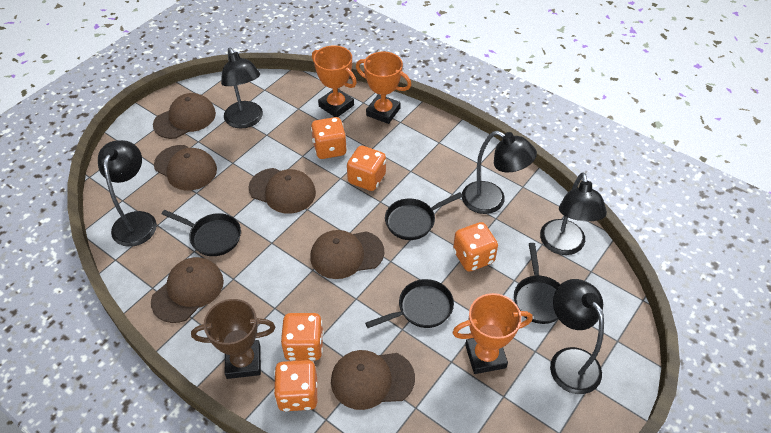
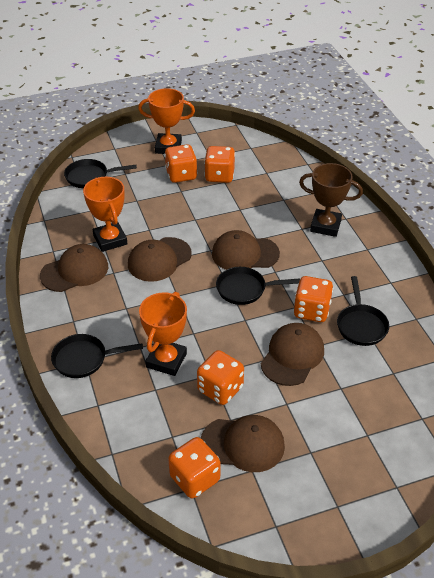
black lamp: 5 -> 0
brown cap: 6 -> 5

